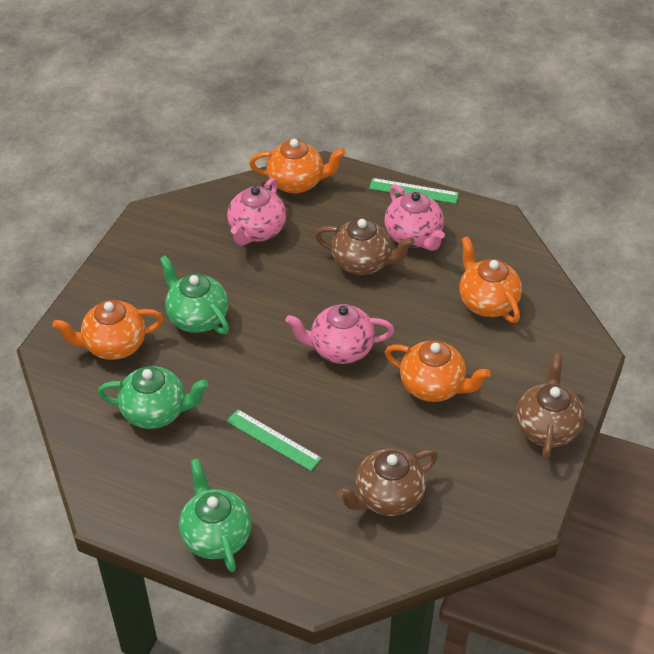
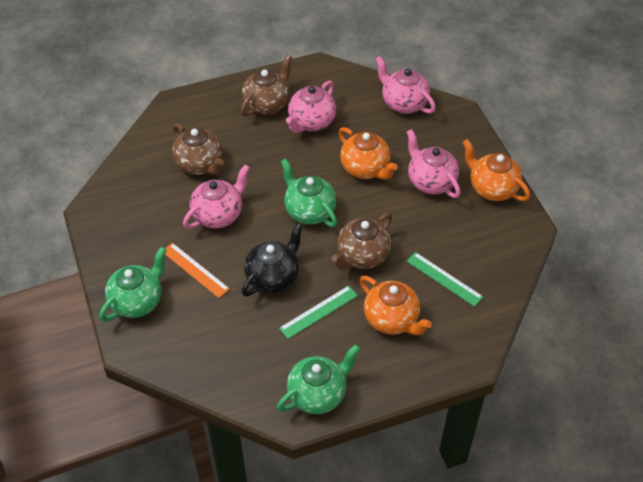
black teapot: 0 -> 1
orange ruler: 0 -> 1
orange teapot: 4 -> 3
pink teapot: 3 -> 4

